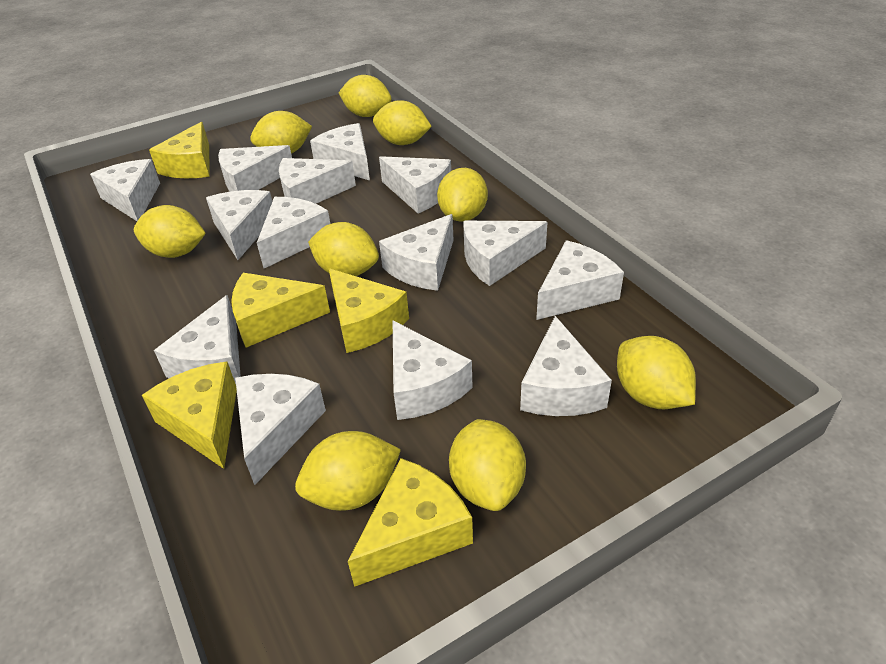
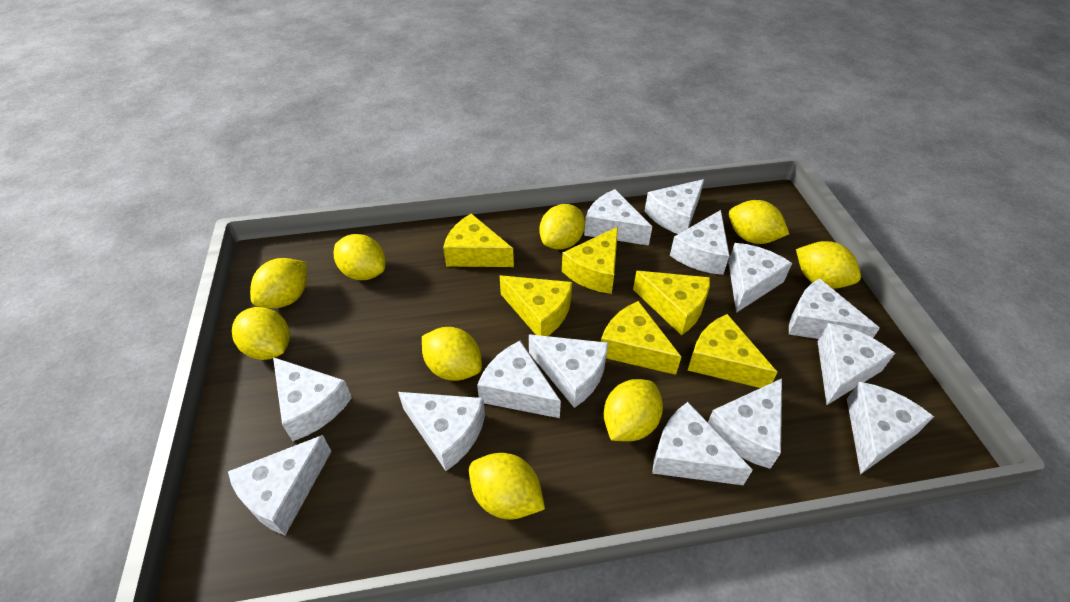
yellow cheese: 5 -> 6

